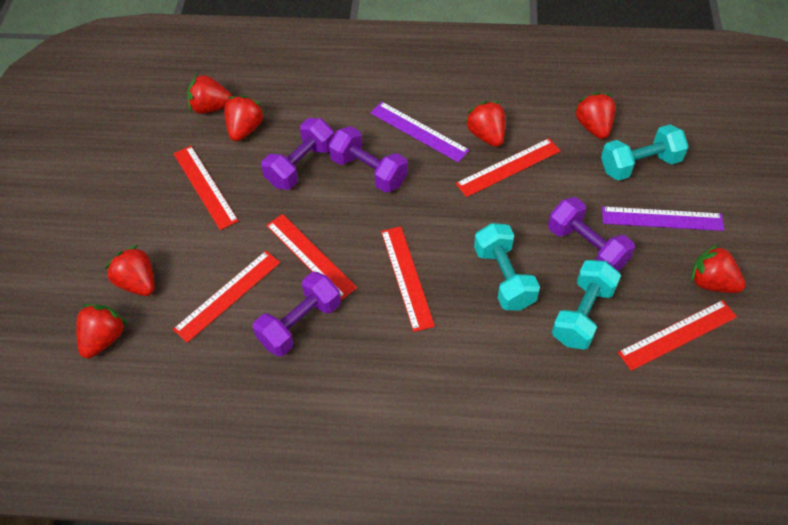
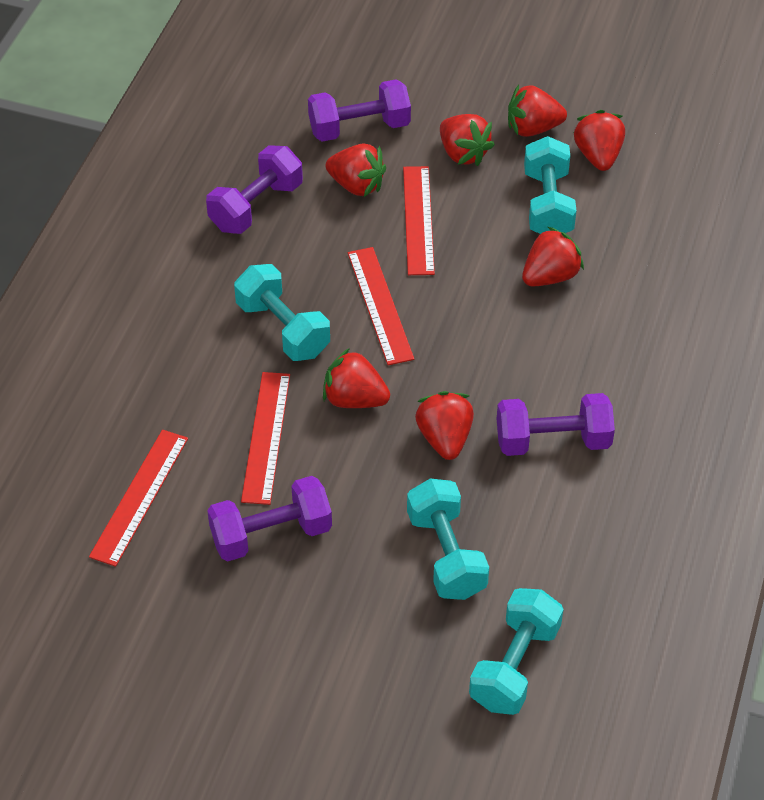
purple ruler: 2 -> 0
red ruler: 6 -> 4
turquoise dumbbell: 3 -> 4

